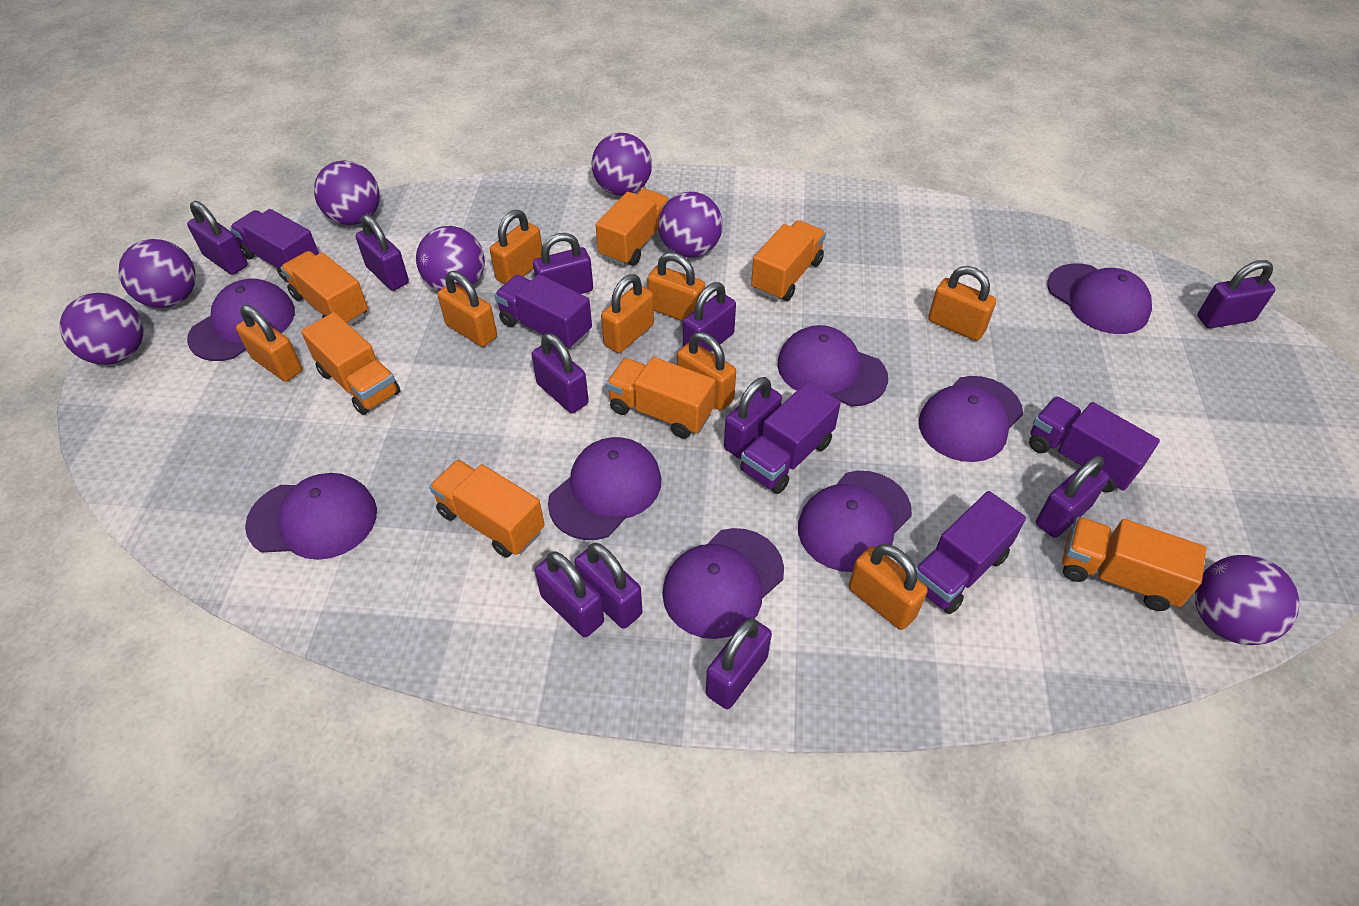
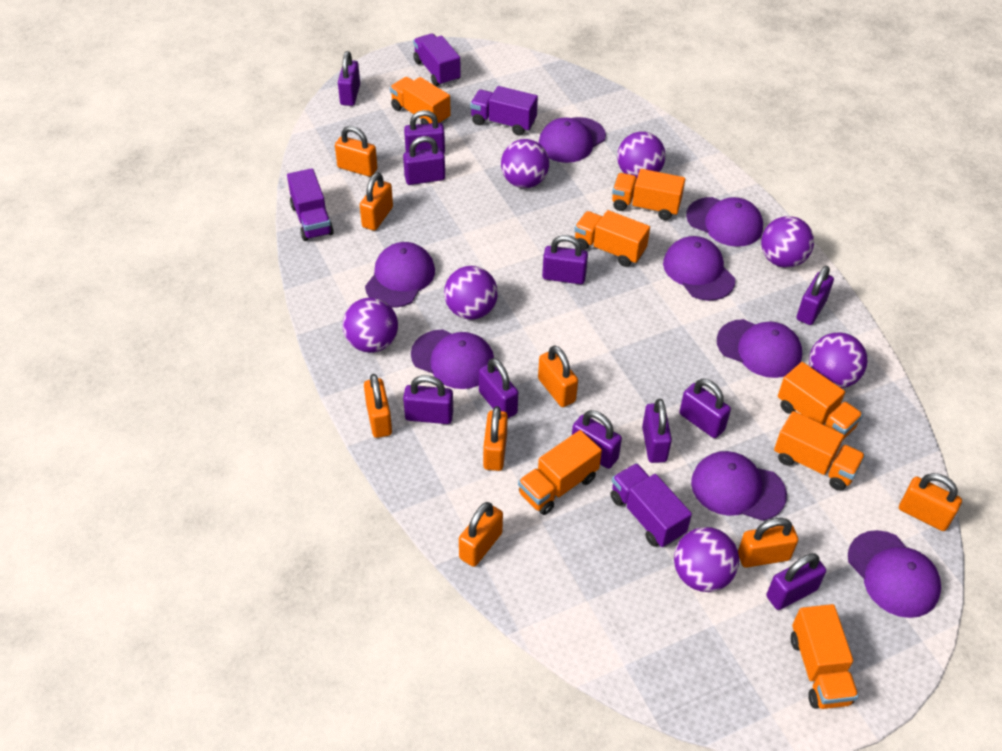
purple truck: 5 -> 4

